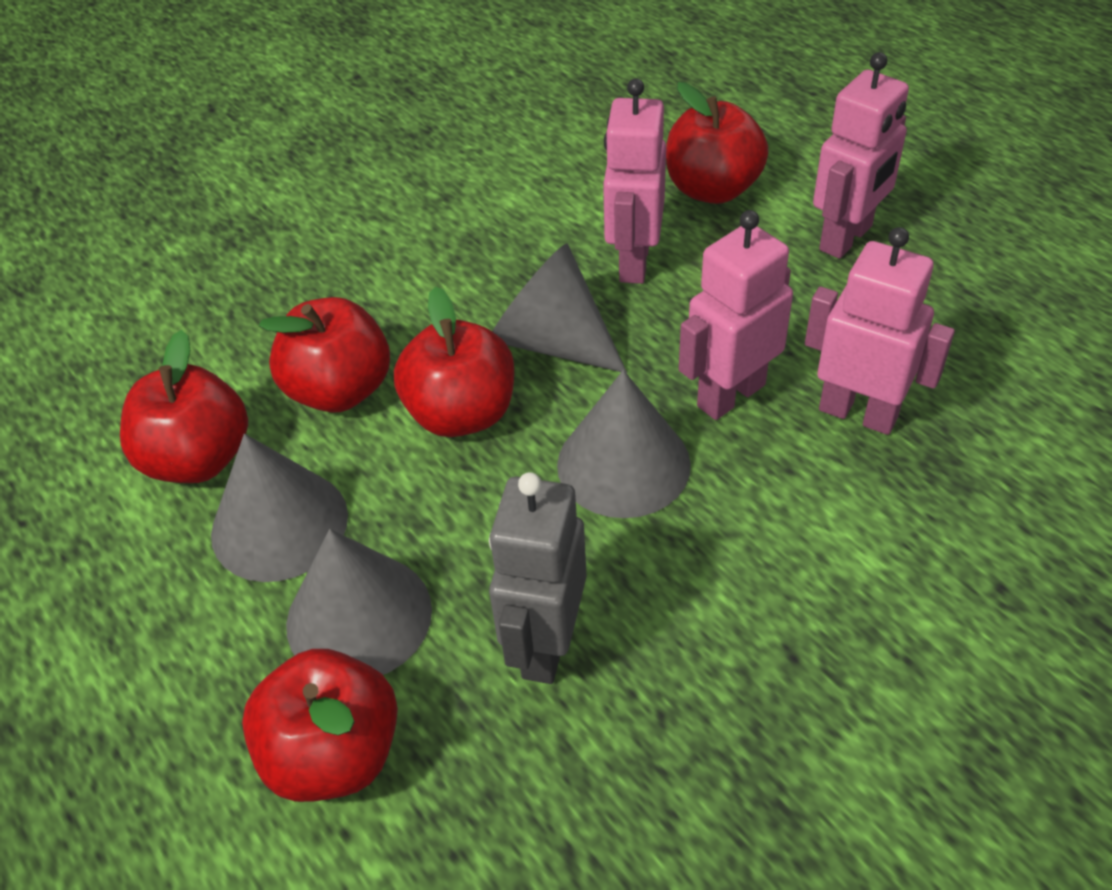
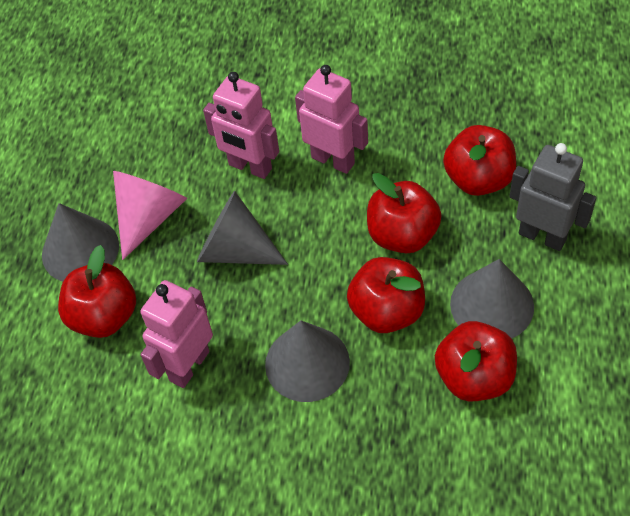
pink cone: 0 -> 1
pink robot: 4 -> 3

